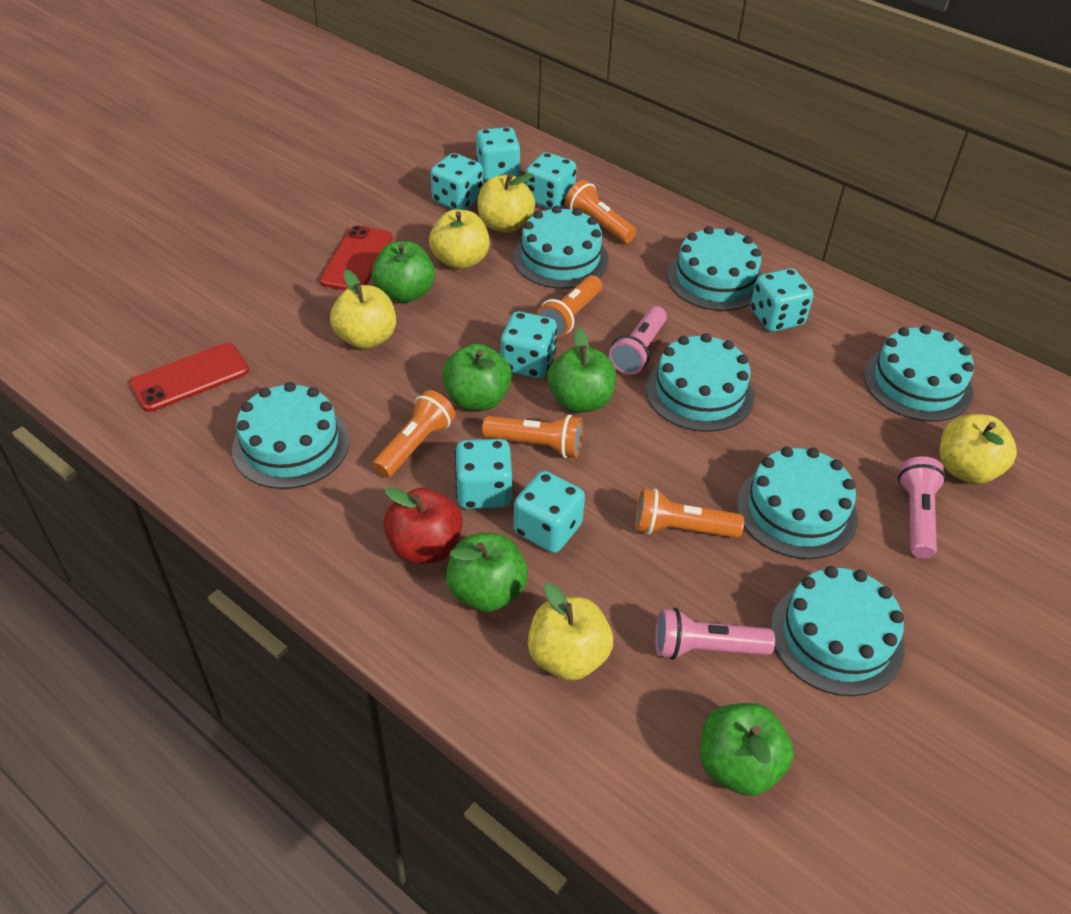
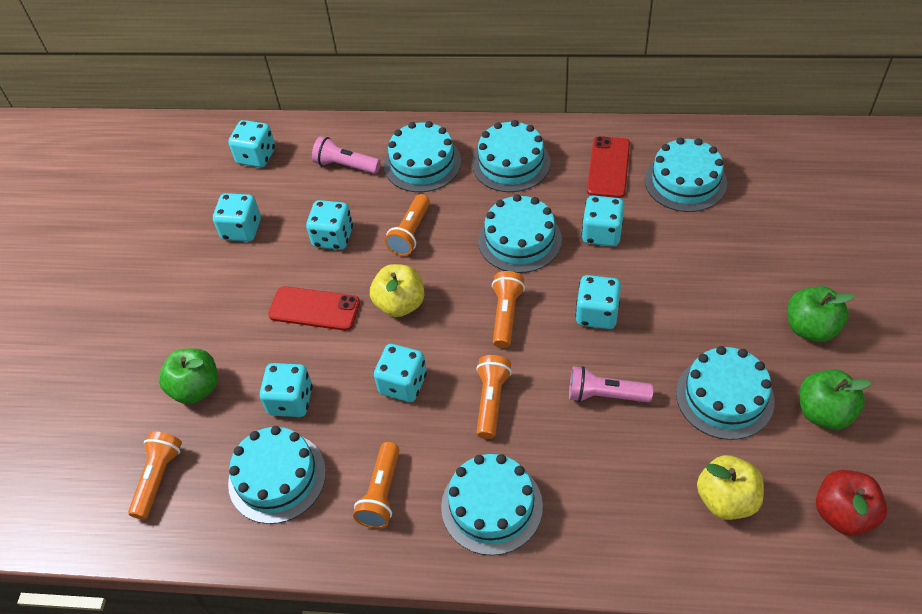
green apple: 5 -> 3
pink flashlight: 3 -> 2
yellow apple: 5 -> 2

